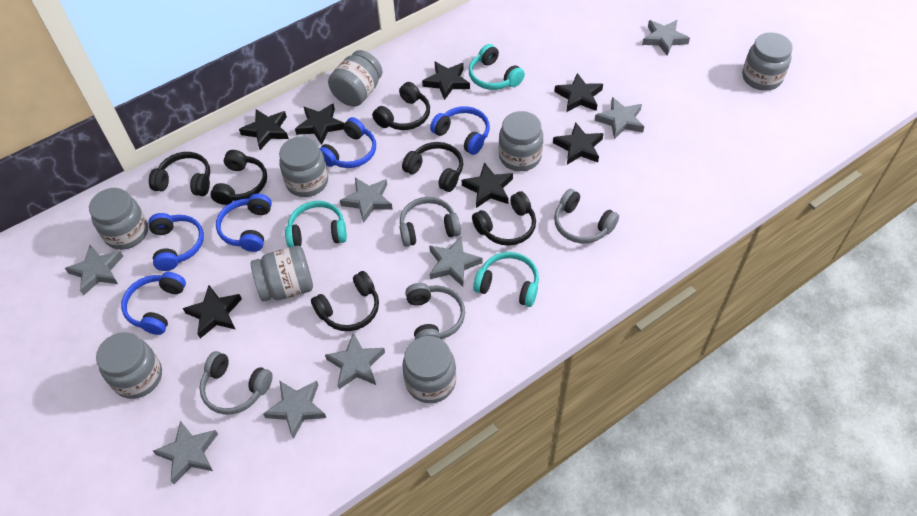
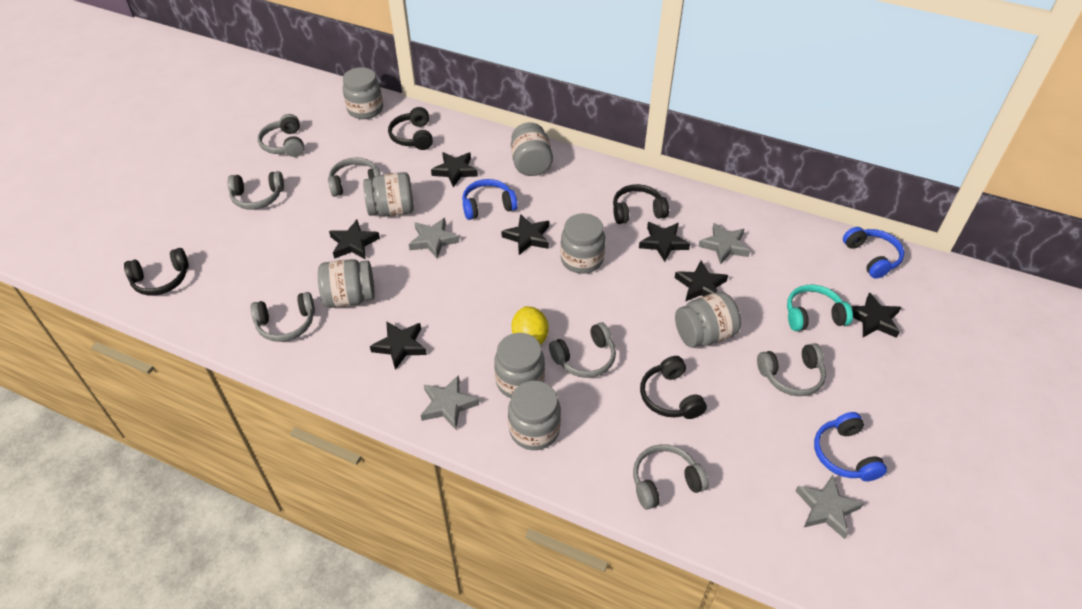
black headphones: 6 -> 4
blue headphones: 5 -> 3
grey headphones: 4 -> 7
grey star: 8 -> 4
turquoise headphones: 3 -> 1
yellow lemon: 0 -> 1

